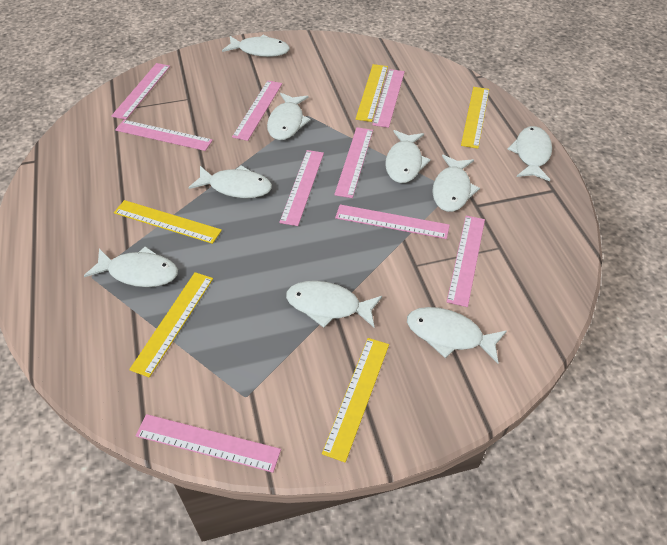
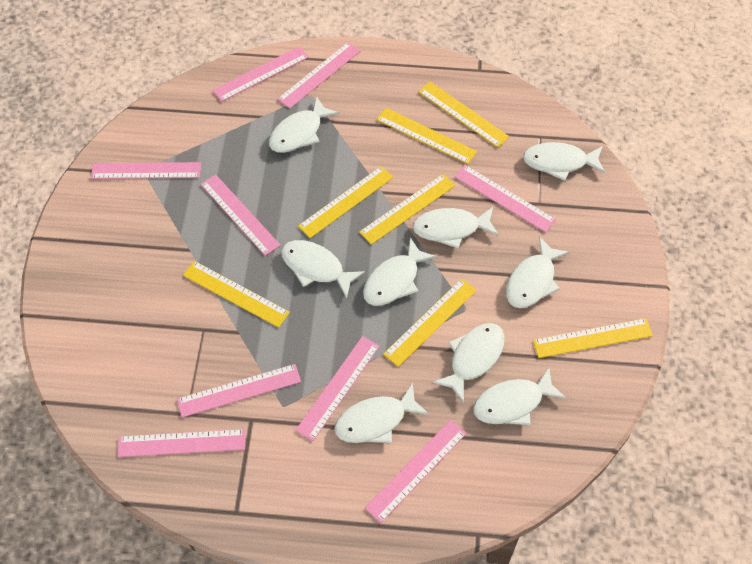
yellow ruler: 5 -> 7

